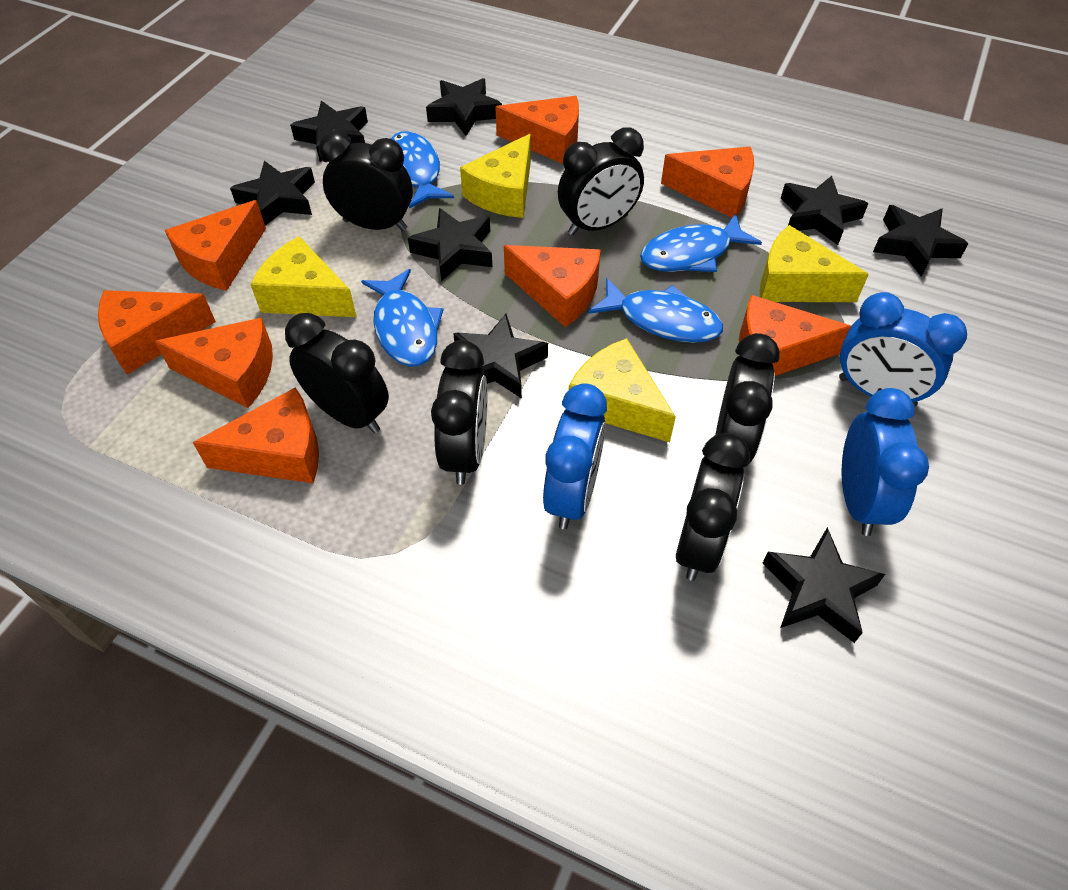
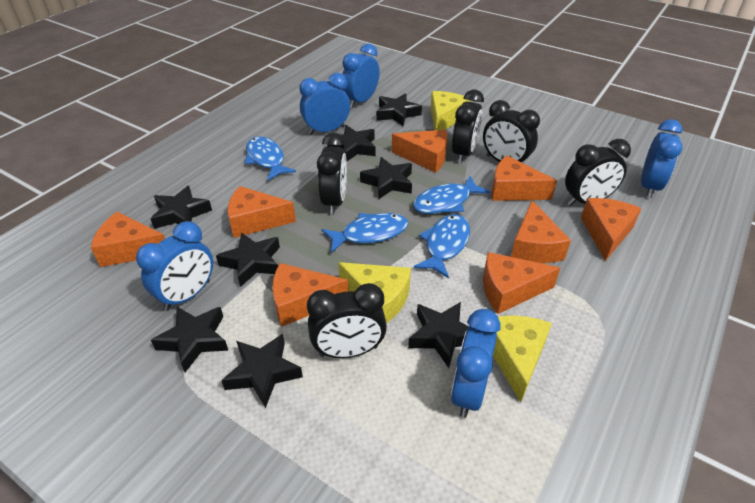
black clock: 6 -> 5
blue clock: 3 -> 5
yellow cheese: 4 -> 3

